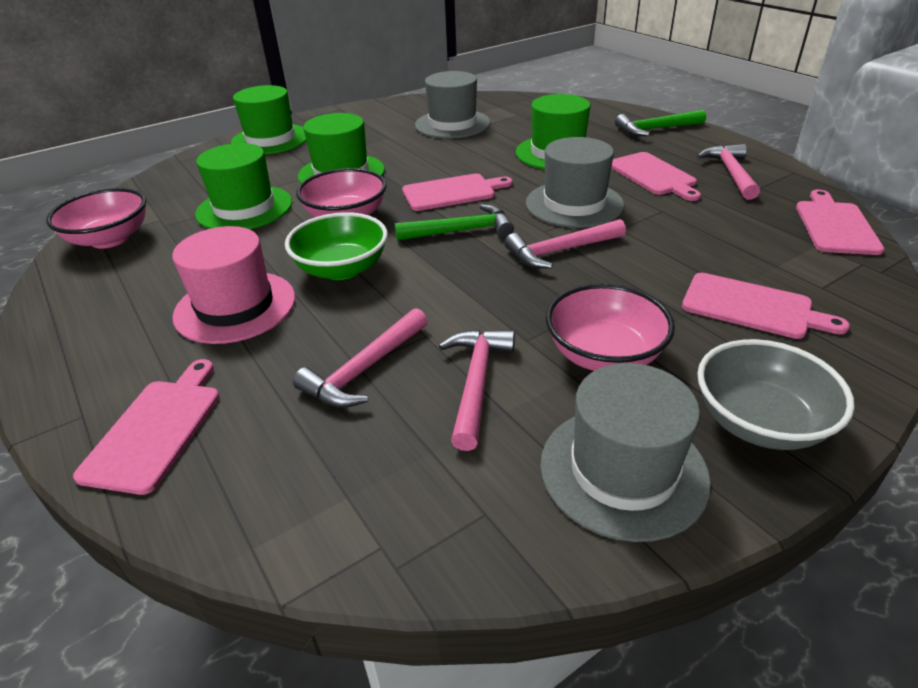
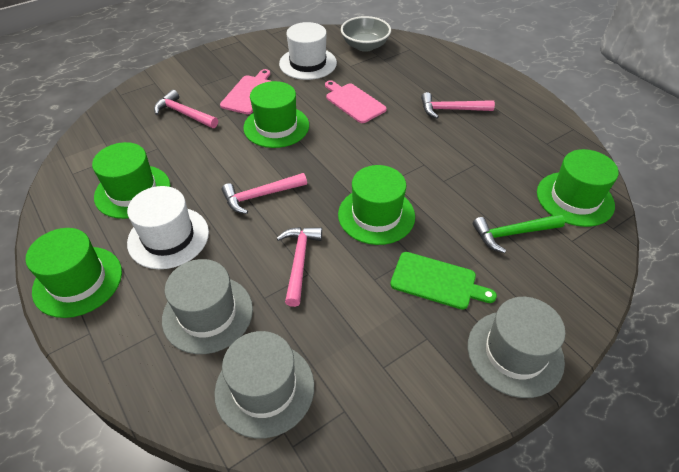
green bowl: 1 -> 0
green cutting board: 0 -> 1
green hammer: 2 -> 1
green hat: 4 -> 5
pink bowl: 3 -> 0
pink cutting board: 5 -> 2
pink hat: 1 -> 0
white hat: 0 -> 2

